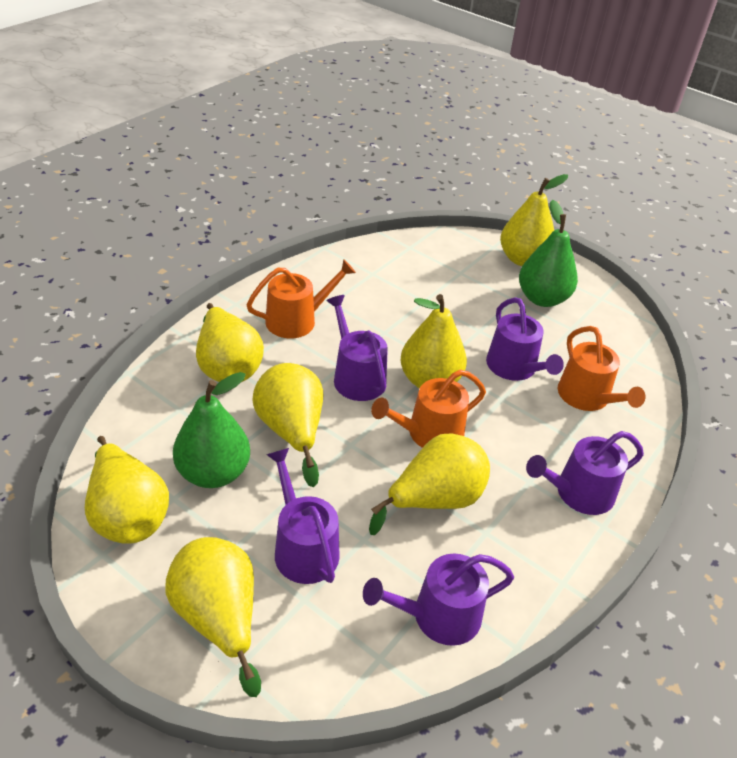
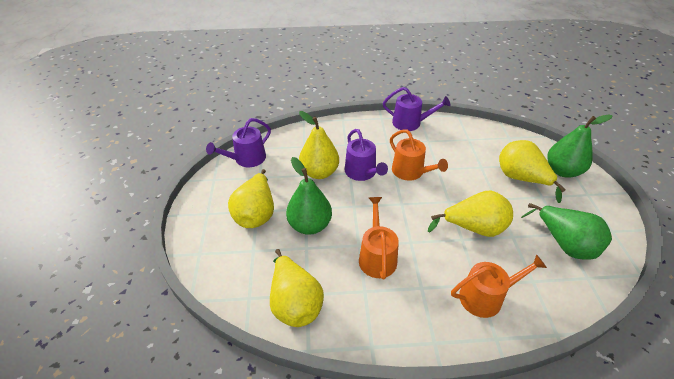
green pear: 2 -> 3
purple watering can: 5 -> 3
yellow pear: 7 -> 5

